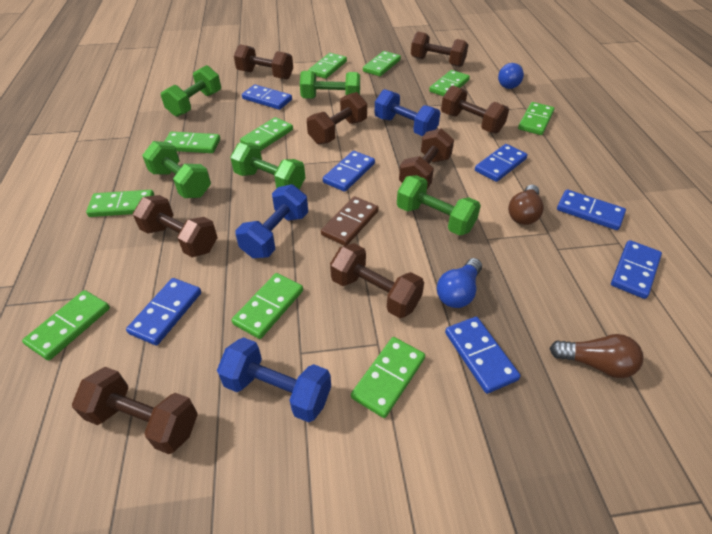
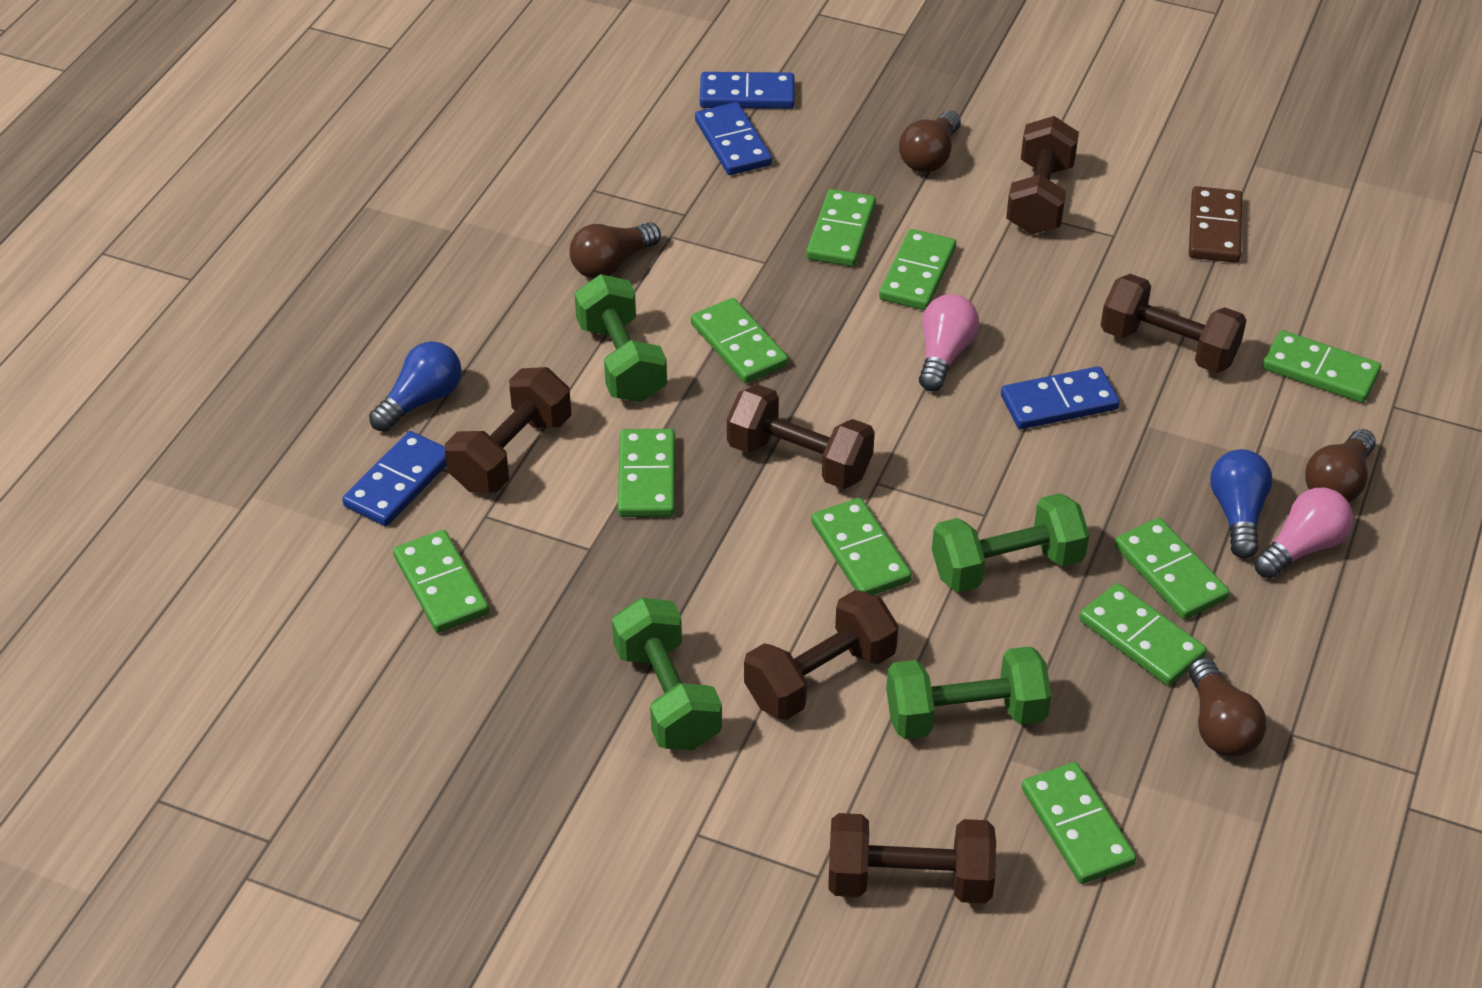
blue domino: 7 -> 4
blue dumbbell: 3 -> 0
brown dumbbell: 8 -> 6
brown light bulb: 2 -> 4
green dumbbell: 5 -> 4
pink light bulb: 0 -> 2

